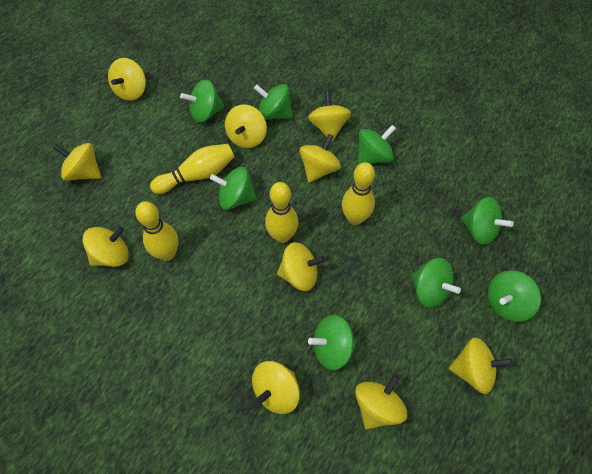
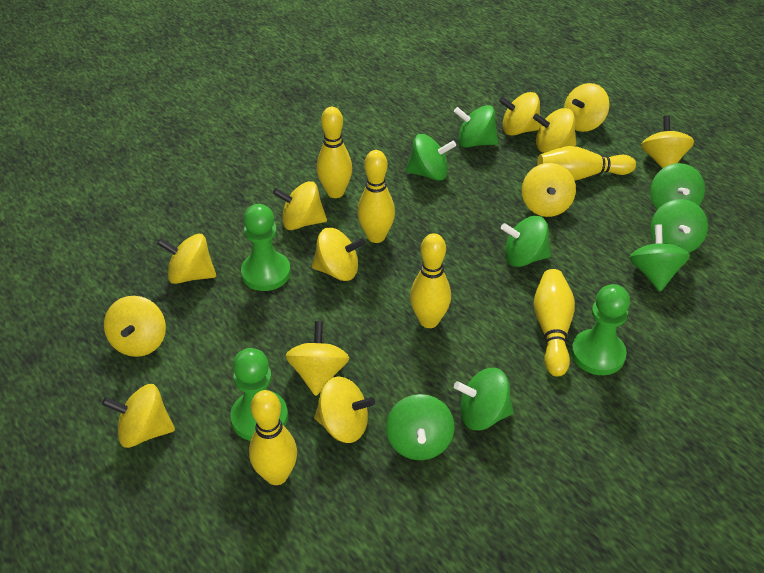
green pawn: 0 -> 3
yellow bowling pin: 4 -> 6
yellow spinning top: 10 -> 12

